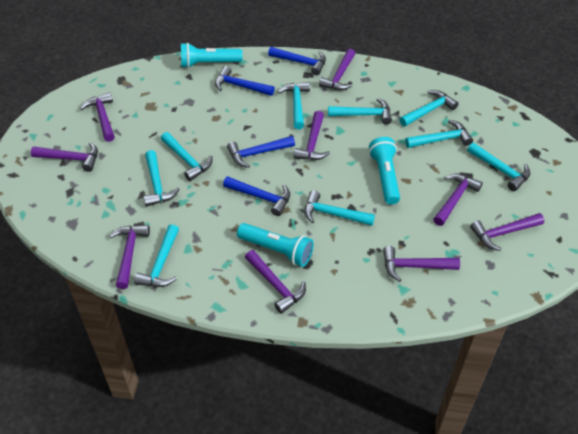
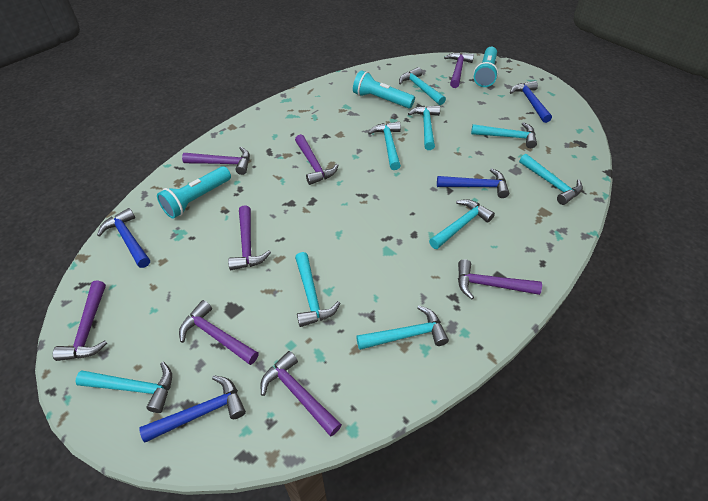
purple hammer: 9 -> 8

